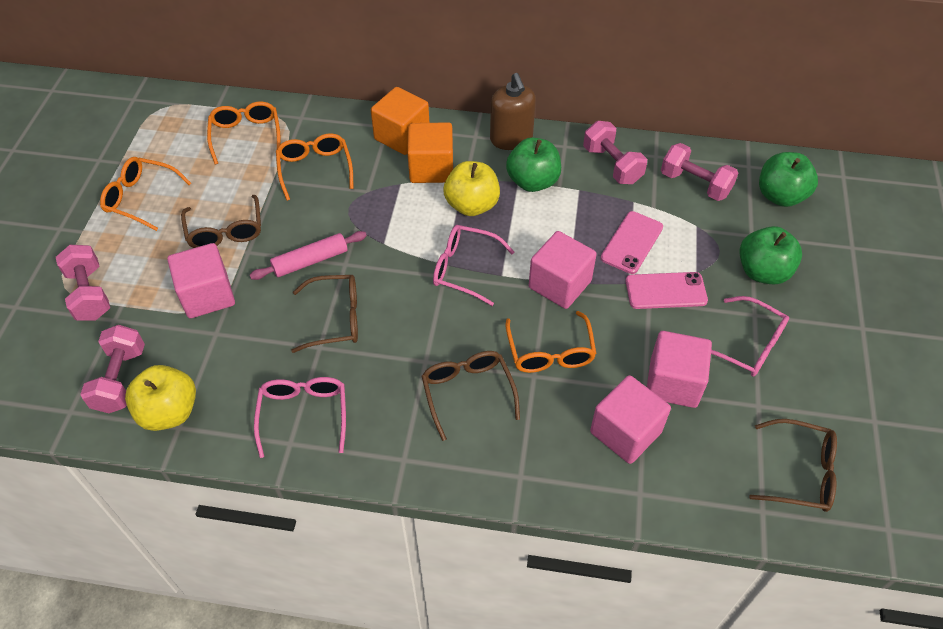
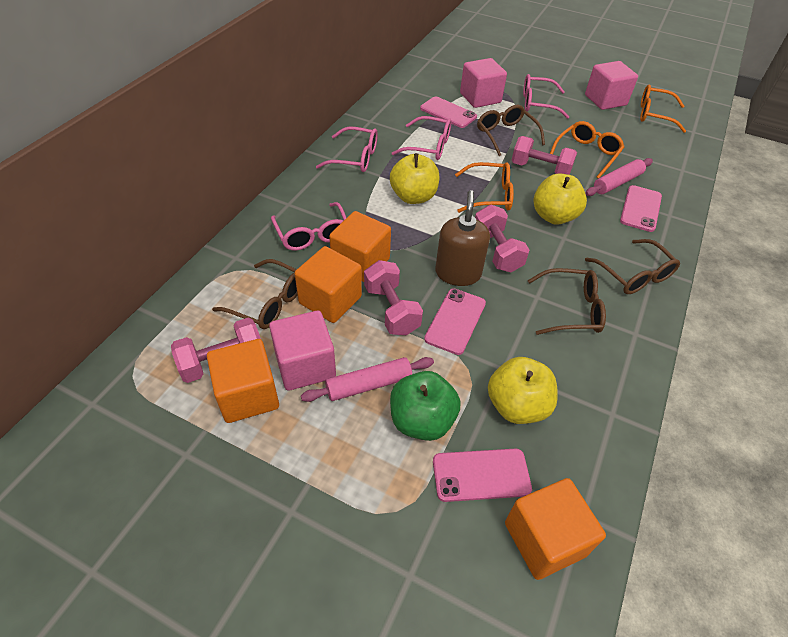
green apple: 3 -> 1
orange cube: 2 -> 4
orange glasses: 4 -> 3
pink cube: 4 -> 3
pink glasses: 3 -> 4
pink phone: 2 -> 4
pink rolling pin: 1 -> 2
yellow apple: 2 -> 3

